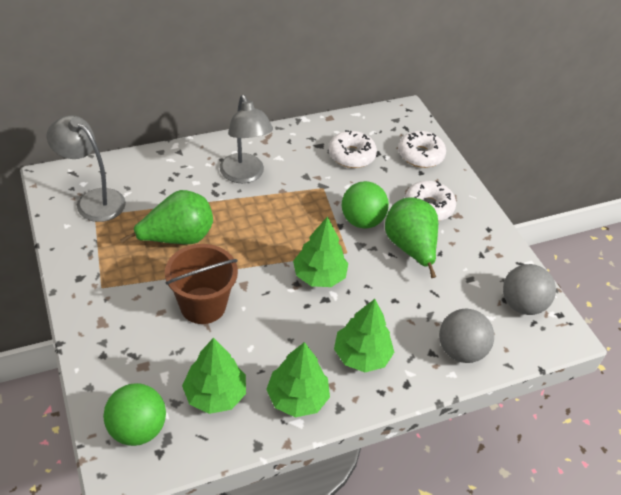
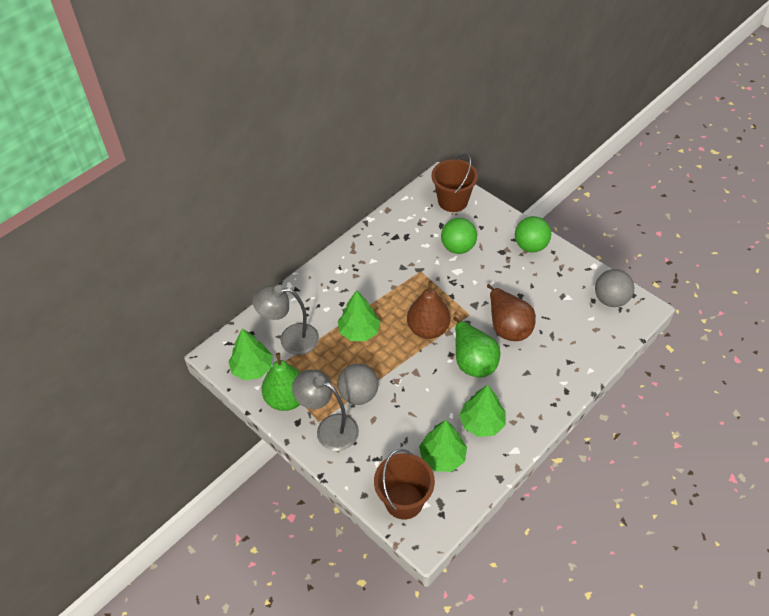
brown bucket: 1 -> 2
brown pear: 0 -> 2
white donut: 3 -> 0

